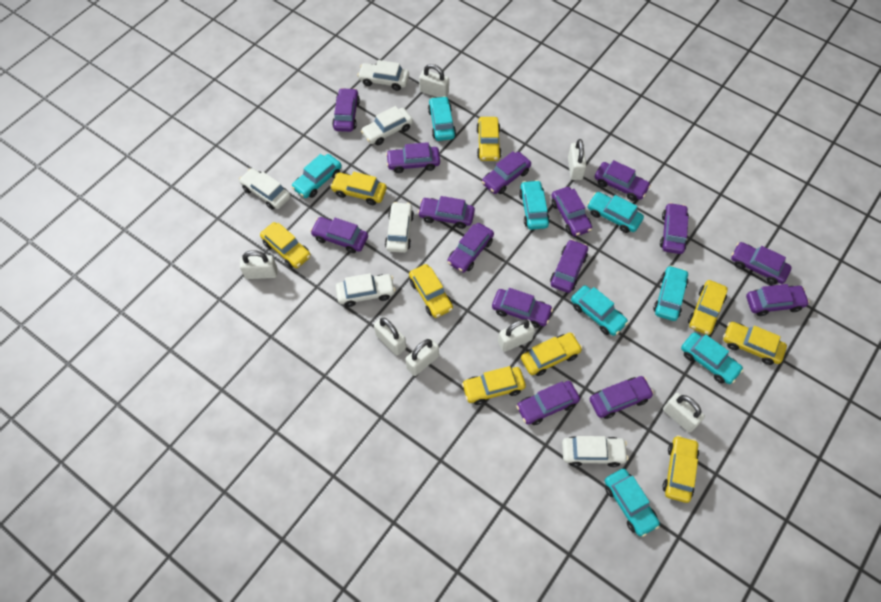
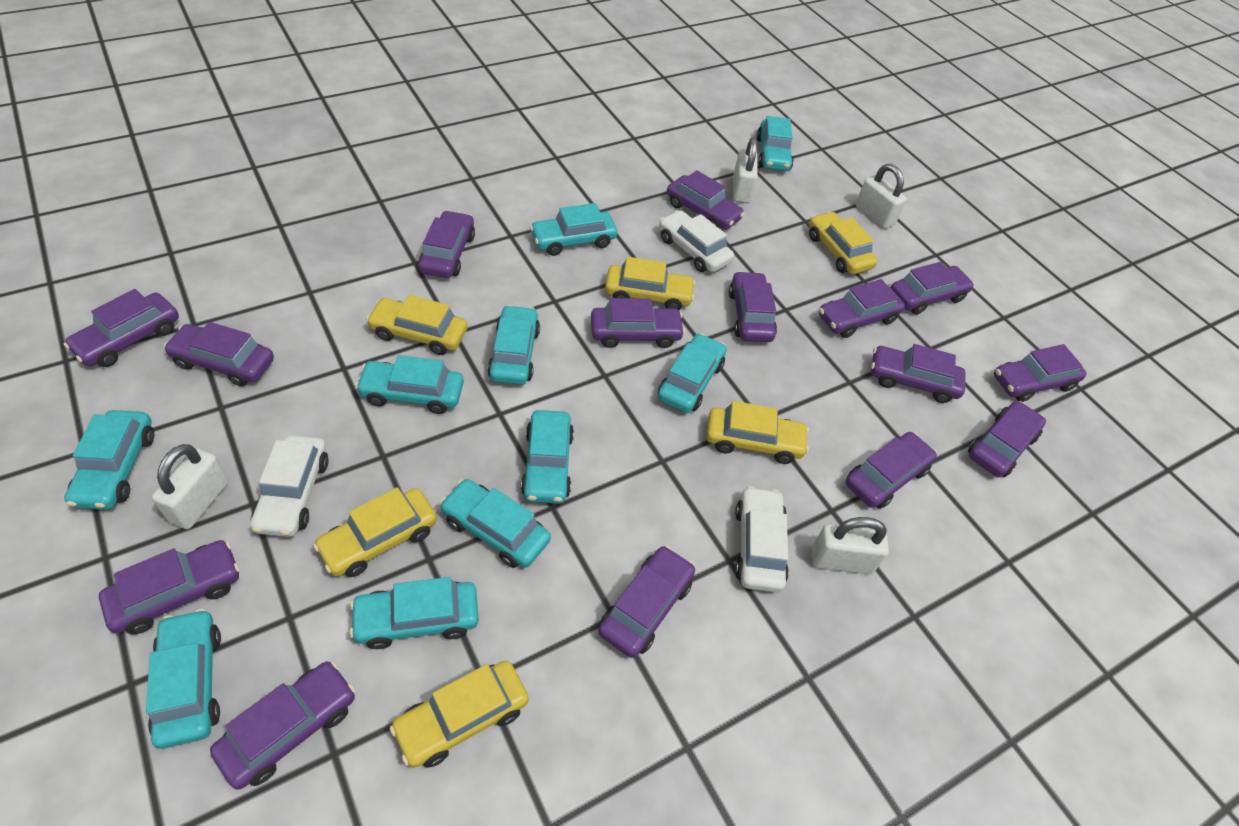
turquoise car: 8 -> 10
white car: 6 -> 3
white padlock: 7 -> 4
yellow car: 9 -> 6

